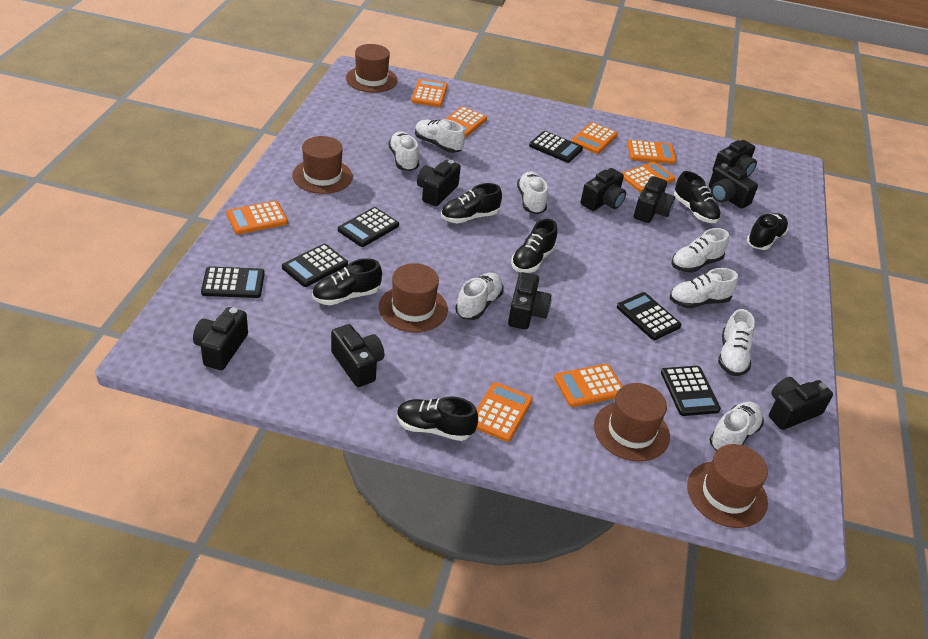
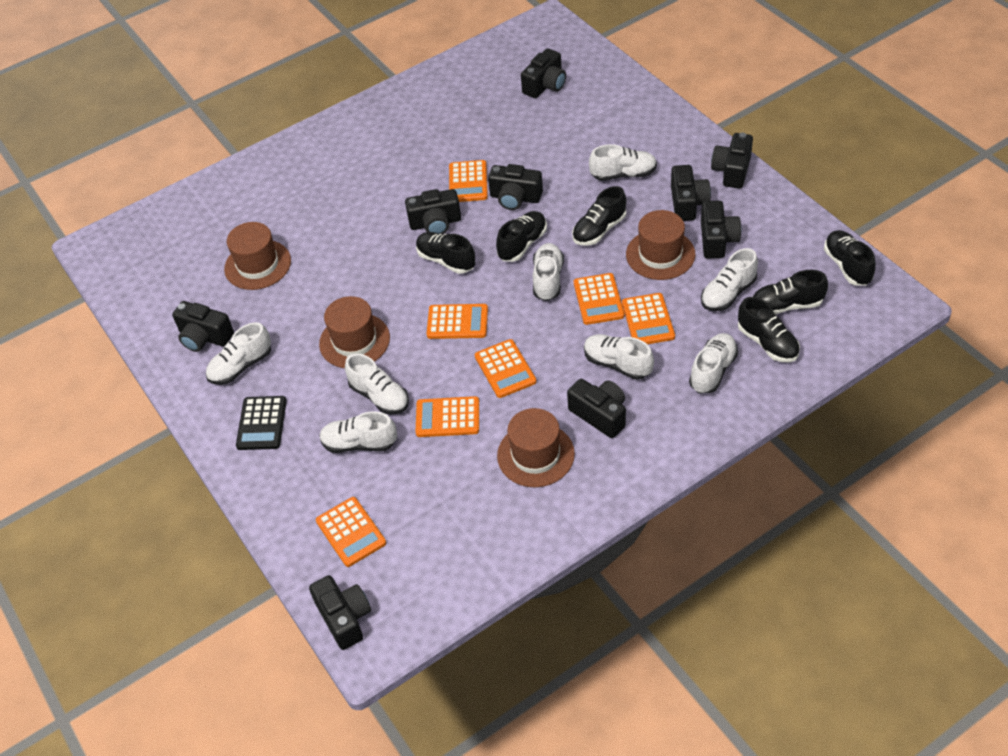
black calculator: 6 -> 1
brown hat: 5 -> 4
orange calculator: 8 -> 7

